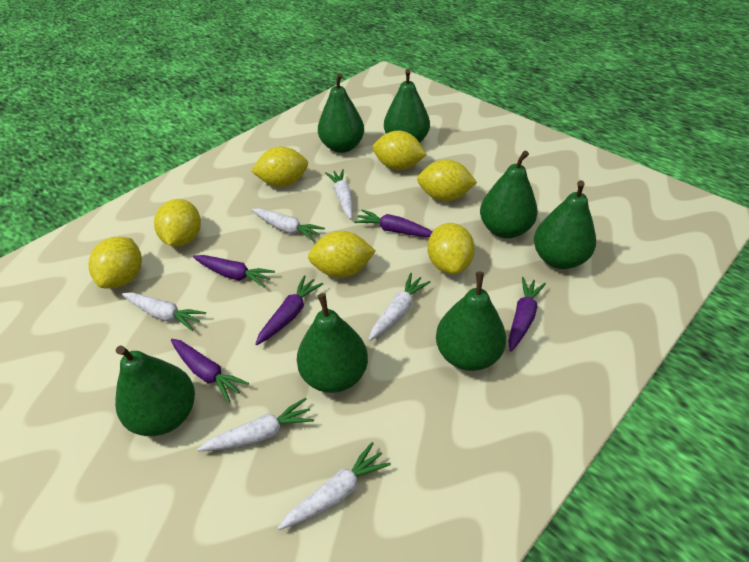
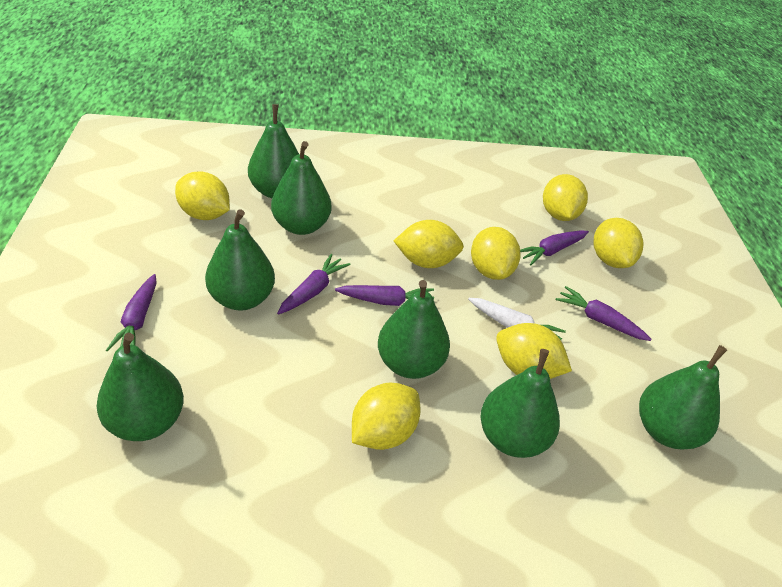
white carrot: 6 -> 1

